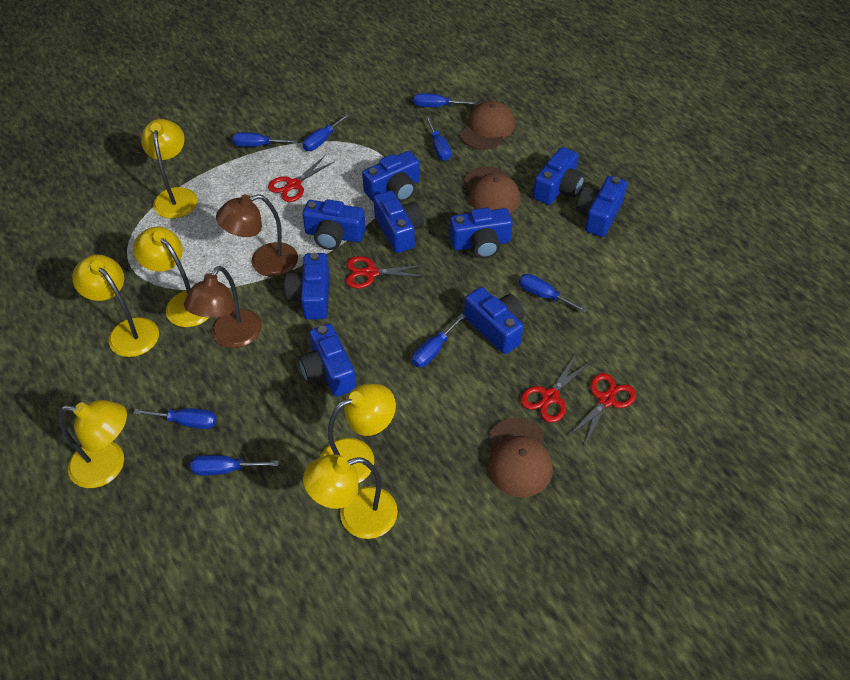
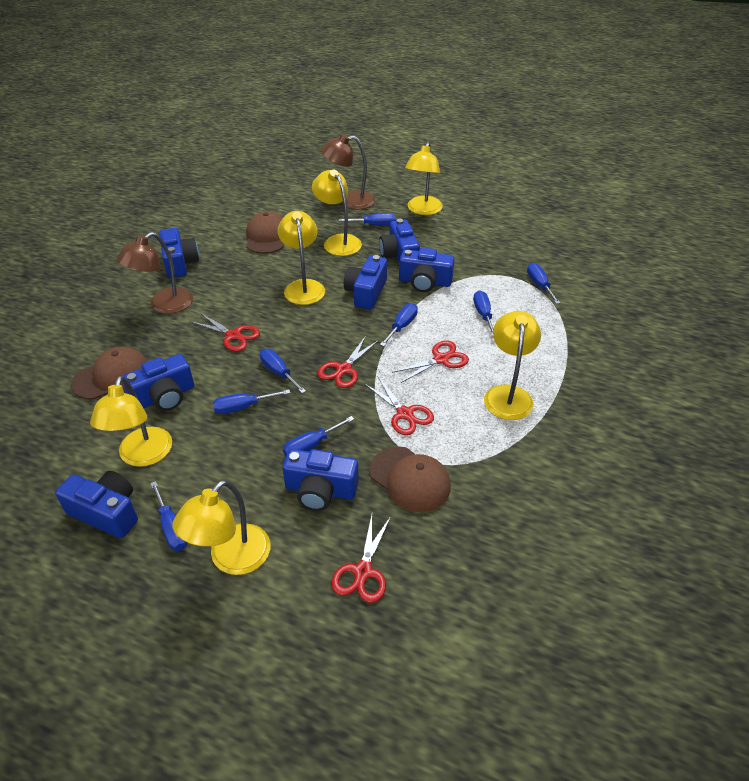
blue camera: 9 -> 7
red scissors: 4 -> 5

